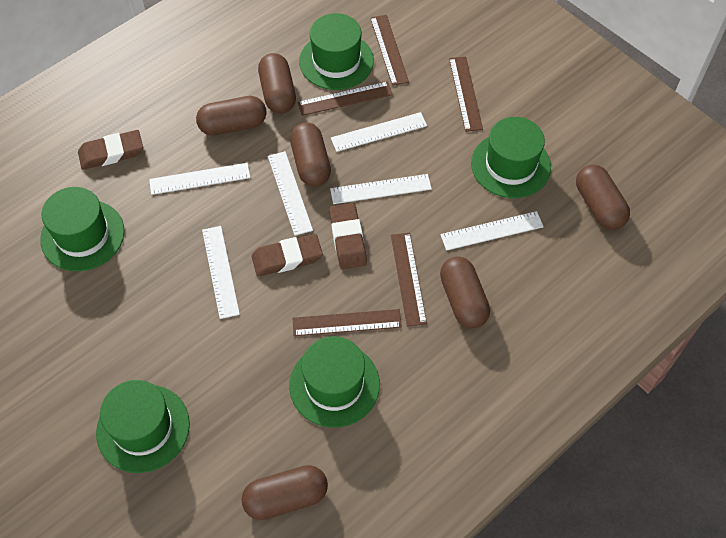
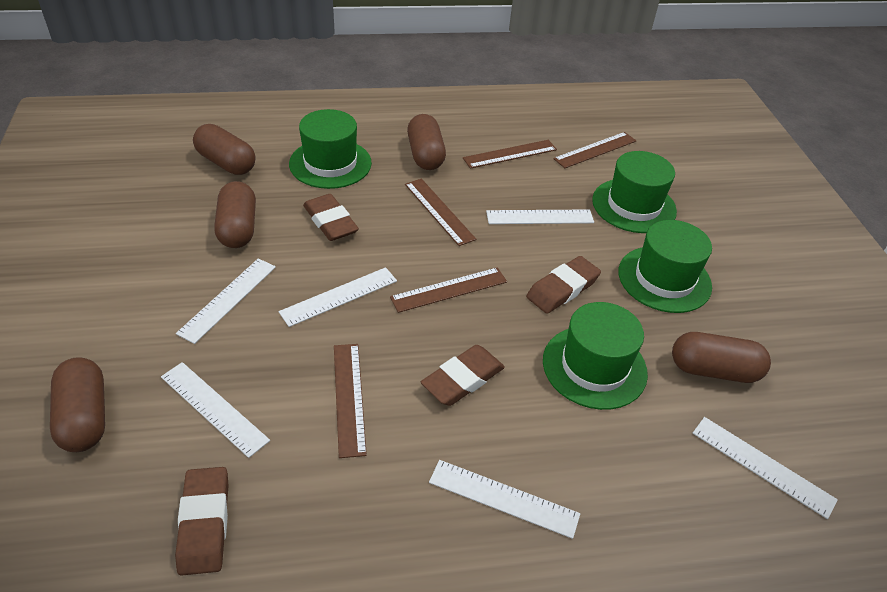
brown capsule: 6 -> 5
brown eraser: 3 -> 4
green hat: 5 -> 4

